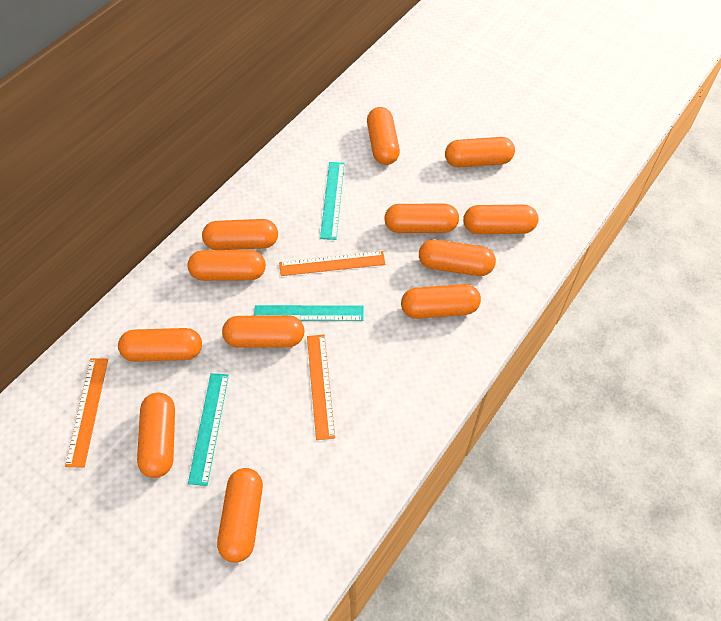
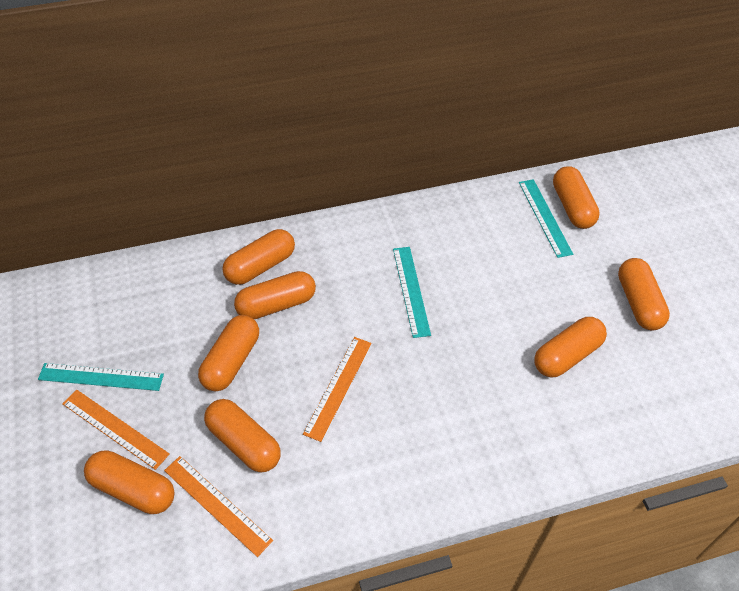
orange capsule: 12 -> 8

